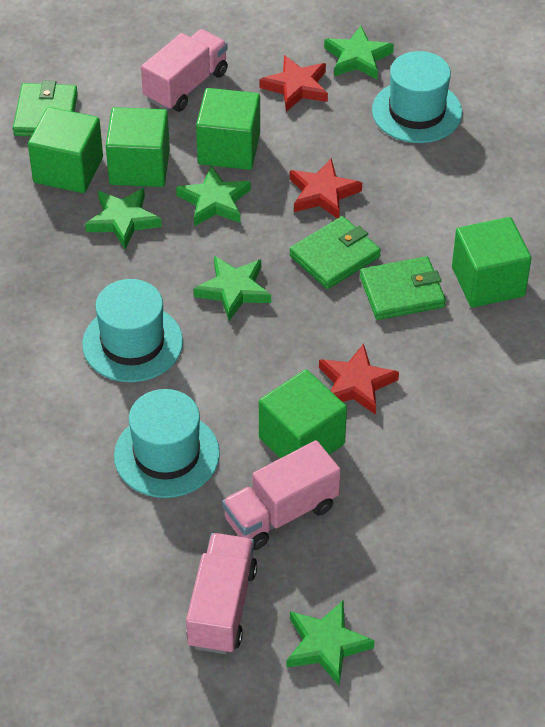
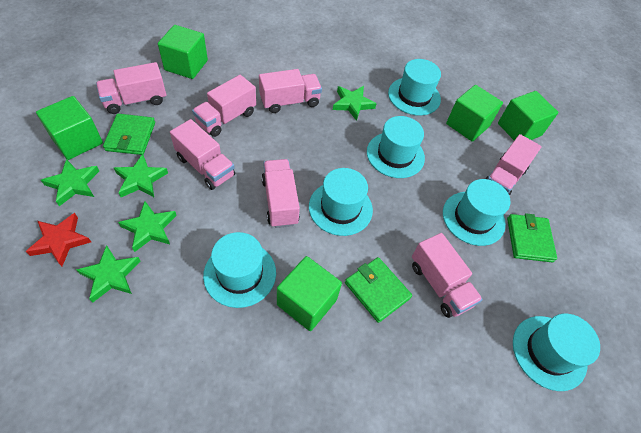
pink truck: 3 -> 7
red star: 3 -> 1
turquoise hat: 3 -> 6

